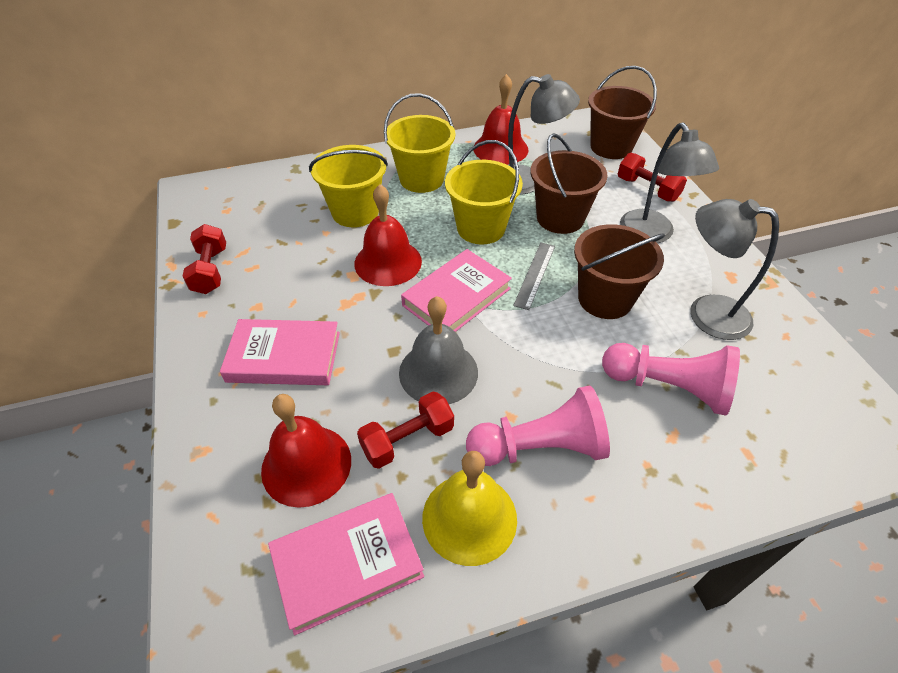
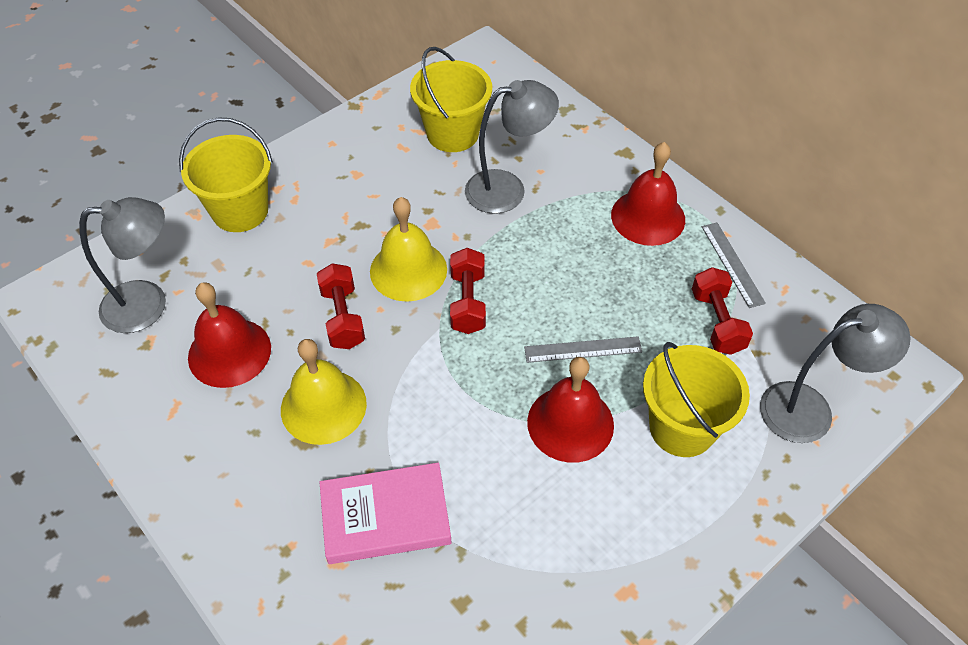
brown bucket: 3 -> 0
grey bell: 1 -> 0
grey ruler: 1 -> 2
pink book: 3 -> 1
pink pawn: 2 -> 0
yellow bell: 1 -> 2

